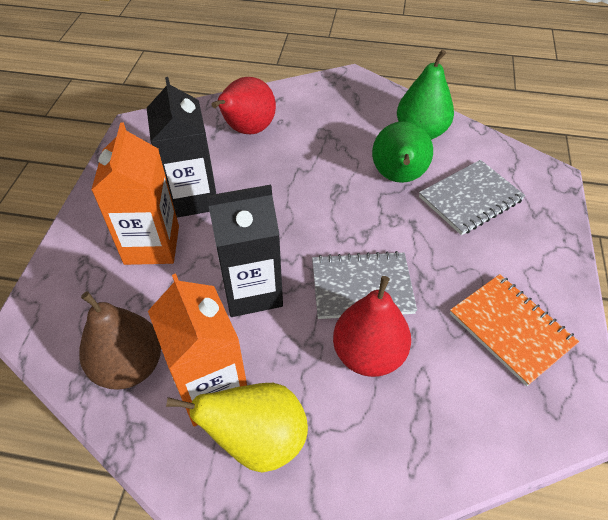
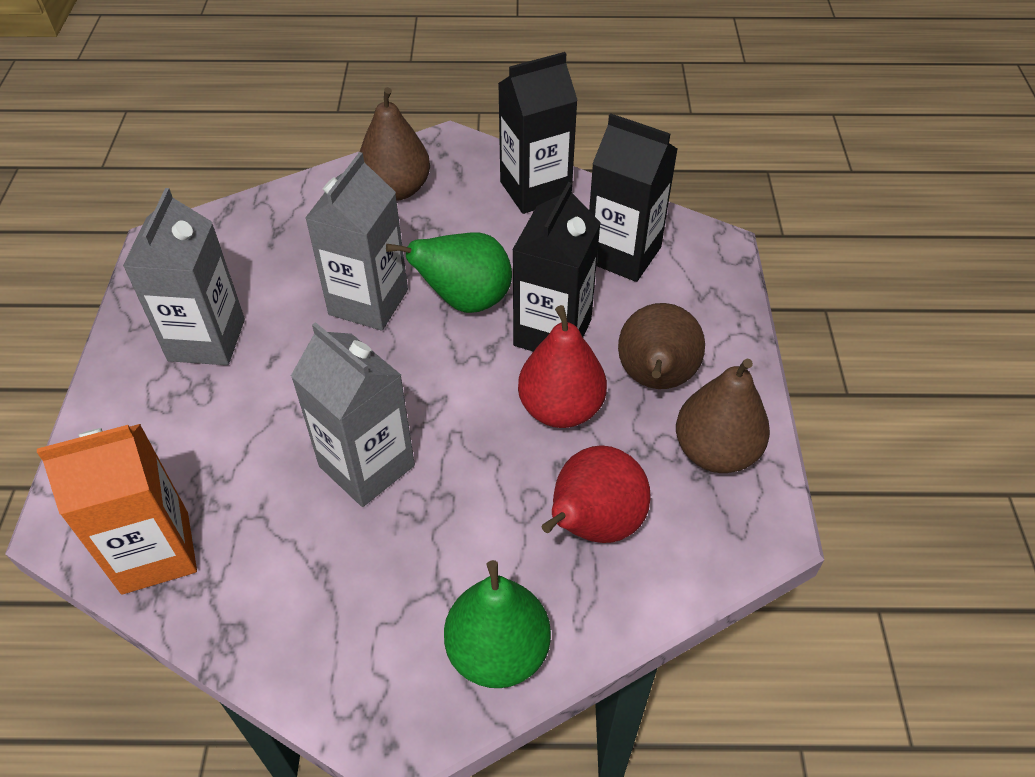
black carton: 2 -> 3
brown pear: 1 -> 3
grey carton: 0 -> 3
grey notebook: 2 -> 0
orange carton: 2 -> 1
orange notebook: 1 -> 0
yellow pear: 1 -> 0

